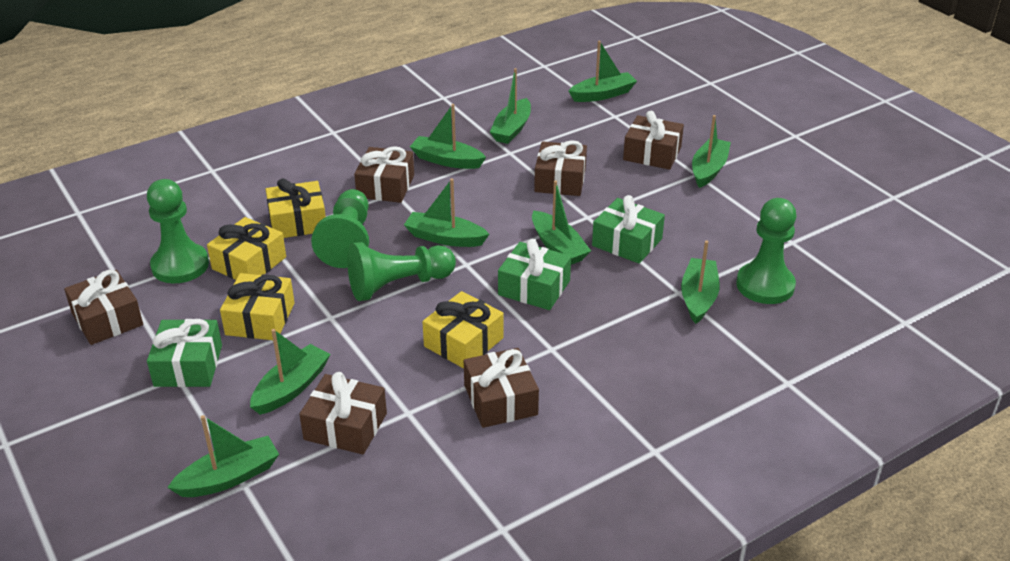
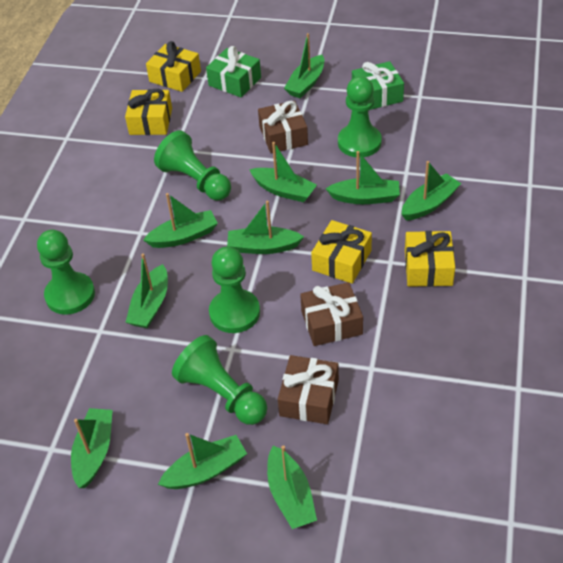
brown gift: 6 -> 3
green boat: 9 -> 10
green gift: 3 -> 2
green pawn: 4 -> 5

